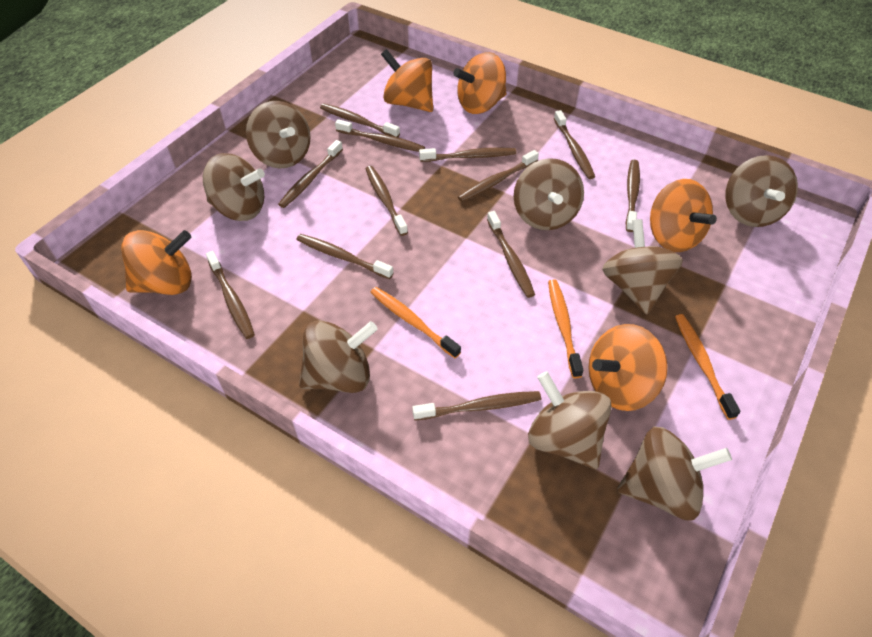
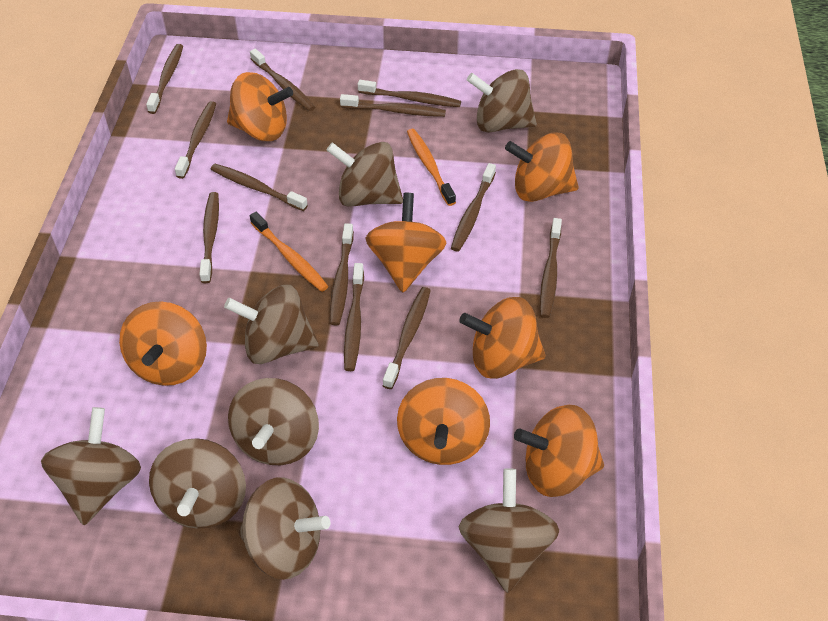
orange spinning top: 5 -> 7
orange toothbrush: 3 -> 2

